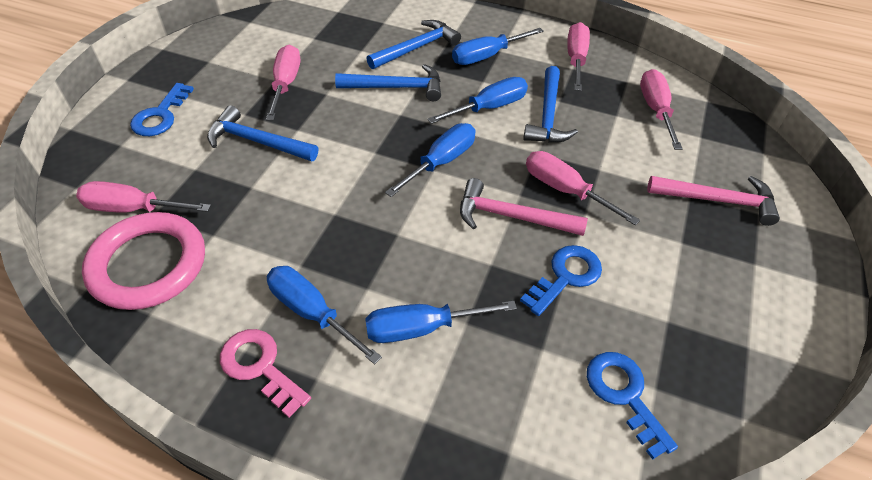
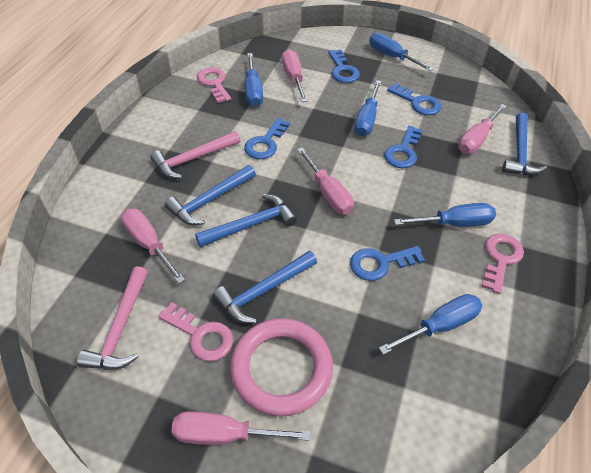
blue key: 3 -> 5
pink key: 1 -> 3

